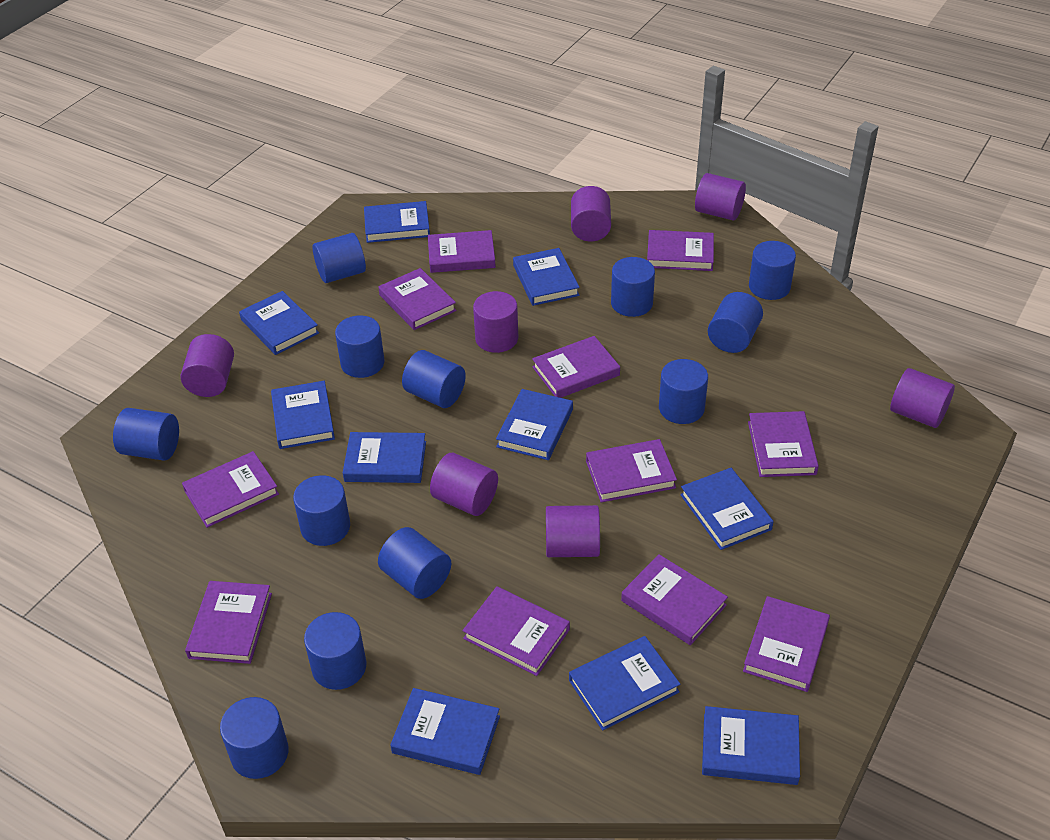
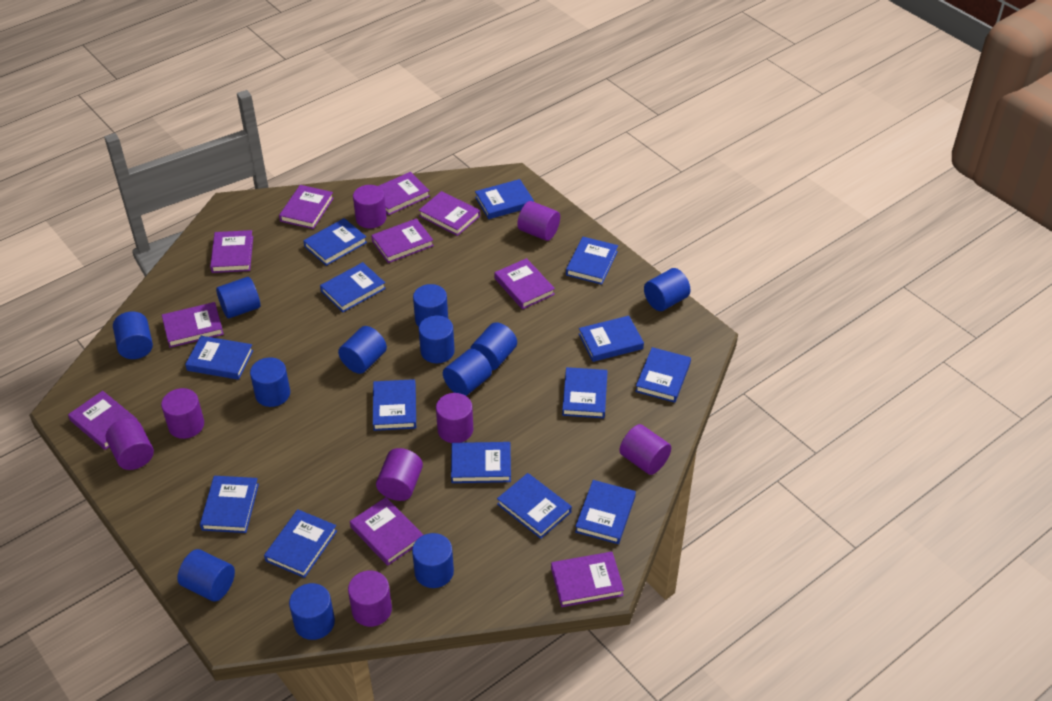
blue book: 10 -> 14
purple book: 11 -> 10
purple cylinder: 7 -> 8

